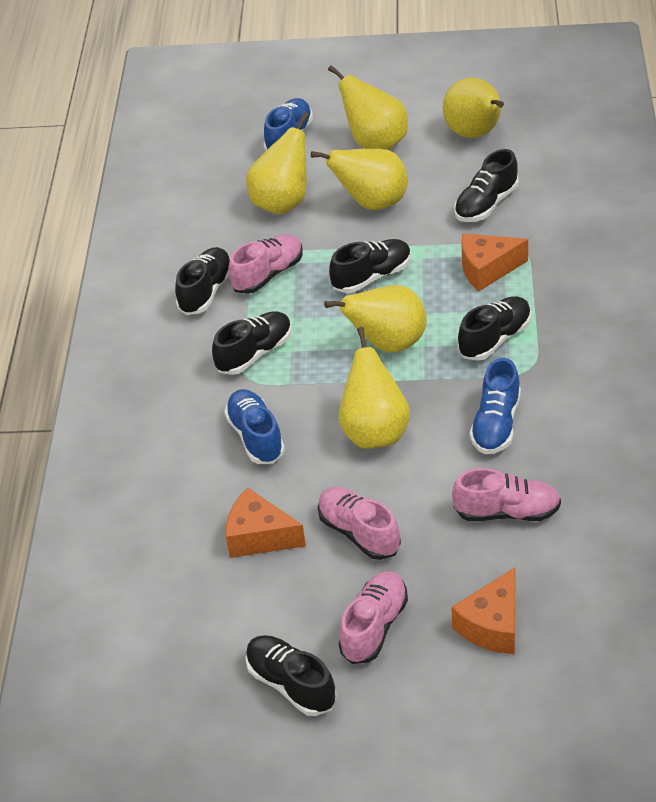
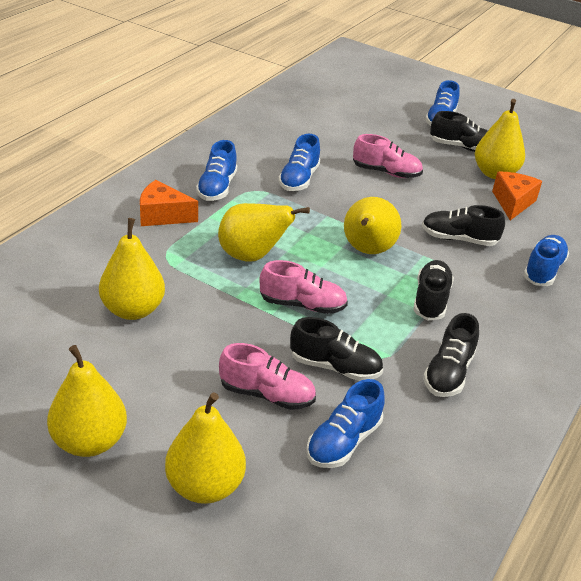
black shoe: 6 -> 5
blue shoe: 3 -> 5
orange cheese: 3 -> 2
pink shoe: 4 -> 3

